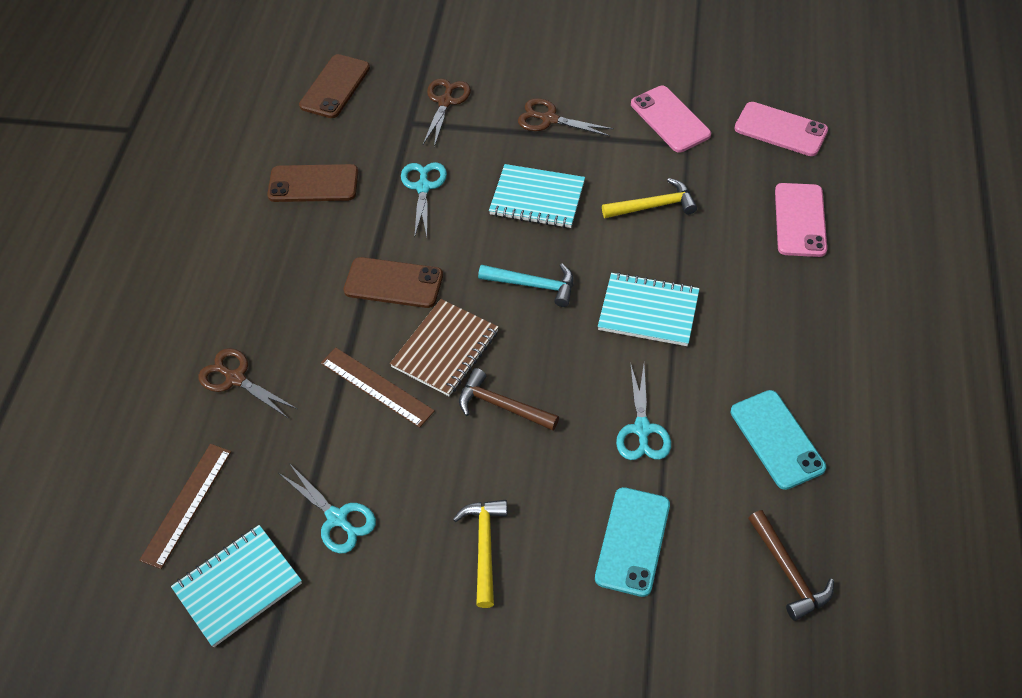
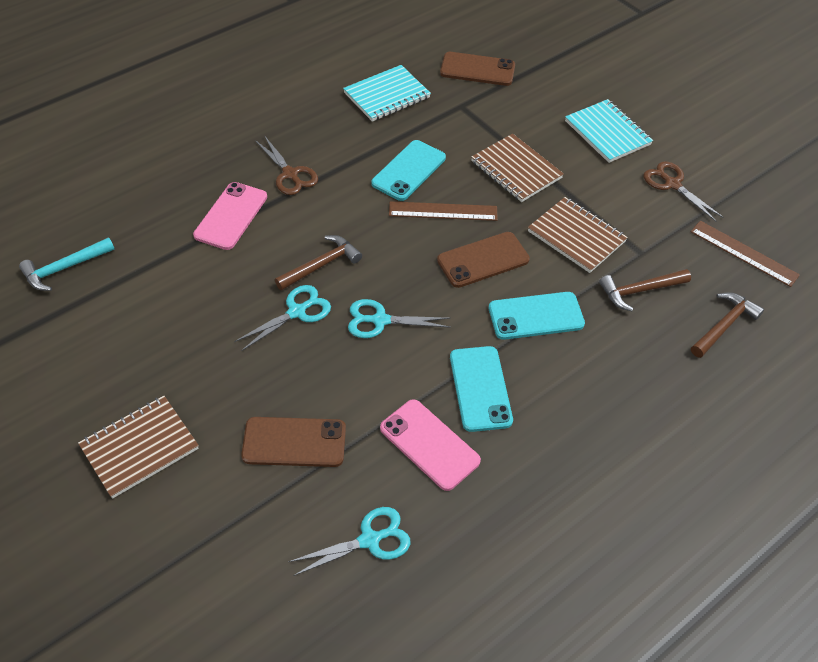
brown hammer: 2 -> 3
brown notebook: 1 -> 3
brown scissors: 3 -> 2
pink phone: 3 -> 2
turquoise notebook: 3 -> 2
turquoise phone: 2 -> 3
yellow hammer: 2 -> 0

